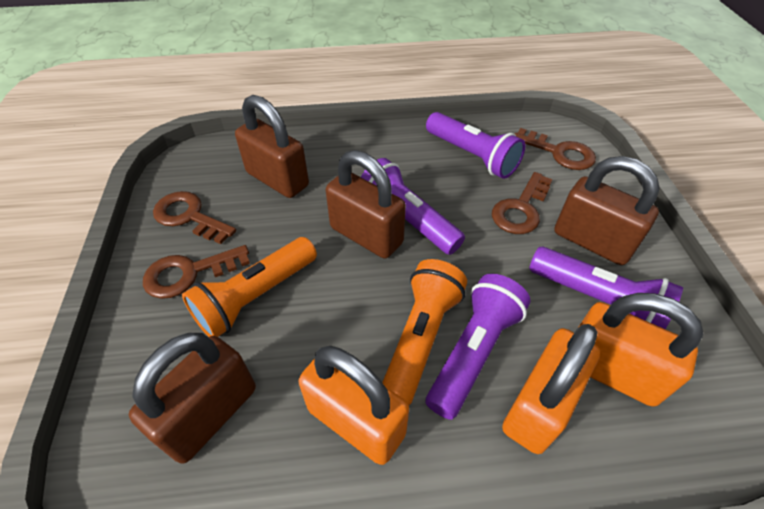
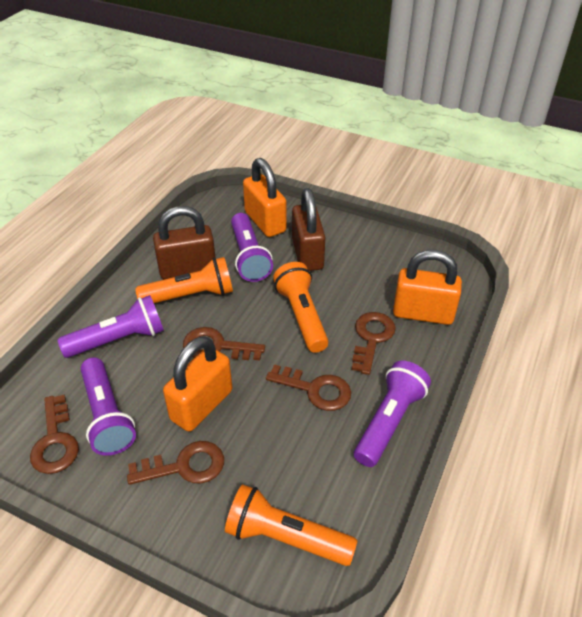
brown key: 4 -> 5
brown padlock: 4 -> 2
orange flashlight: 2 -> 3

